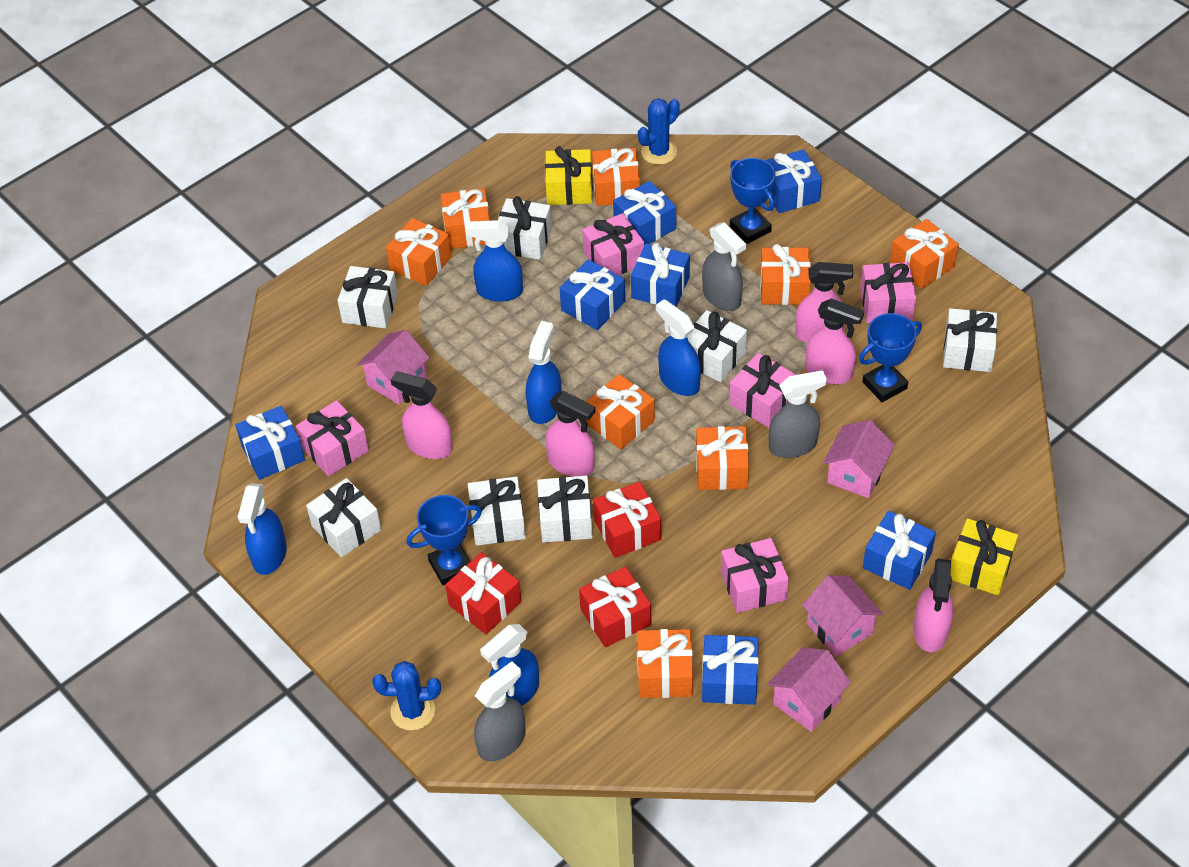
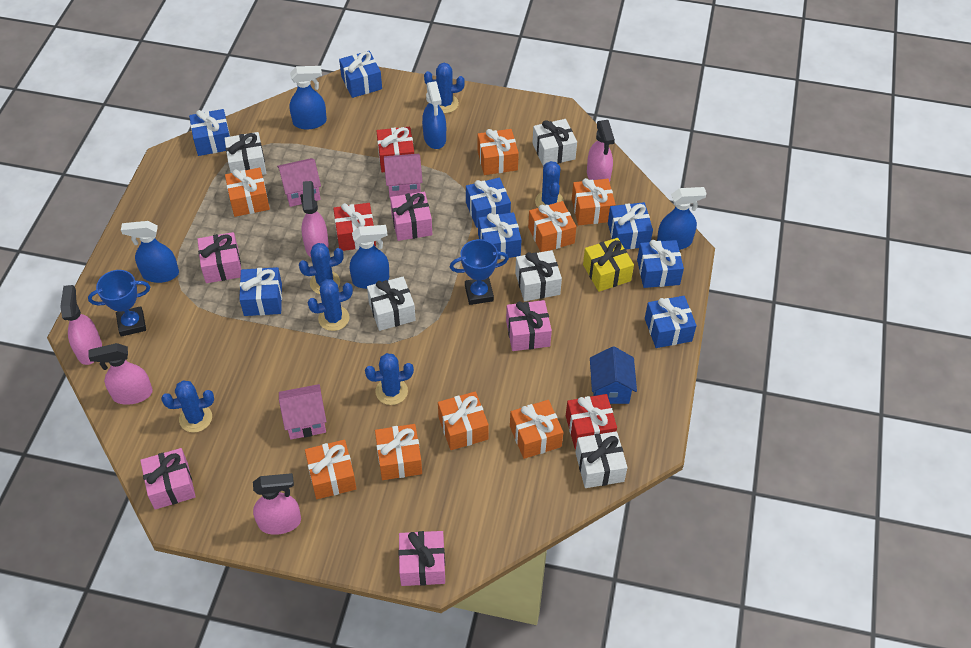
blue cactus: 2 -> 6
blue gift: 7 -> 8
blue house: 0 -> 1
blue trophy: 3 -> 2
grey spray bottle: 3 -> 0
pink house: 4 -> 3
white gift: 7 -> 5
yellow gift: 2 -> 1

